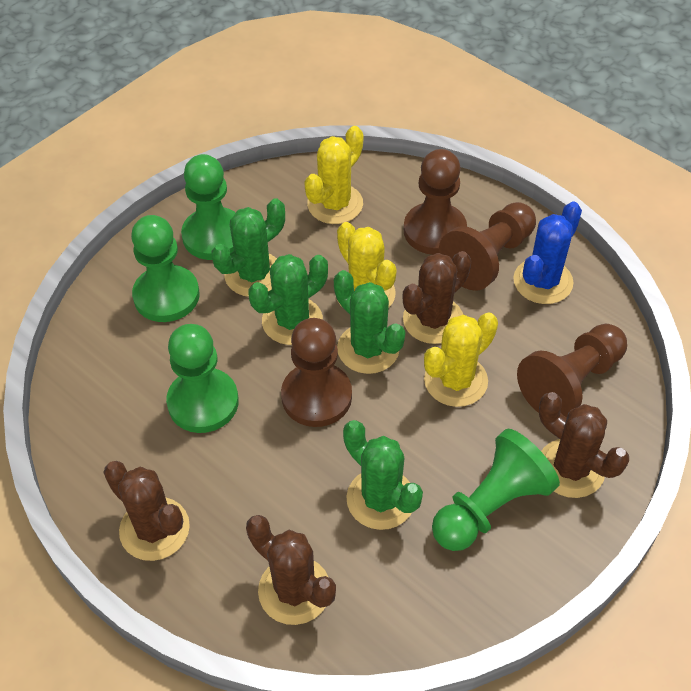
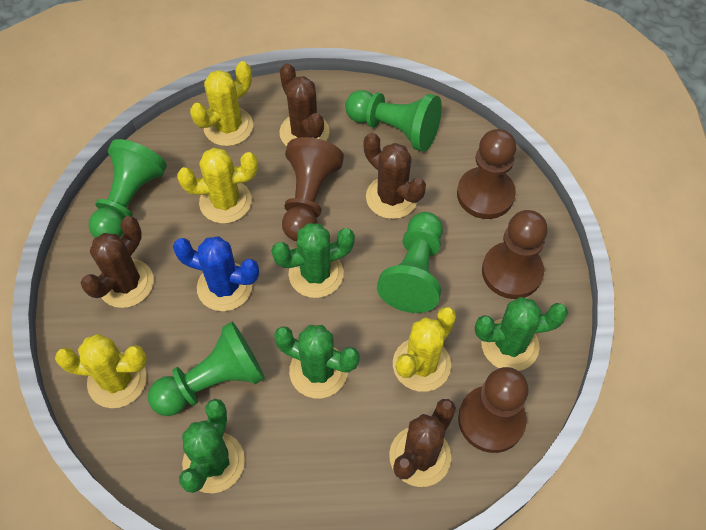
yellow cactus: 3 -> 4

